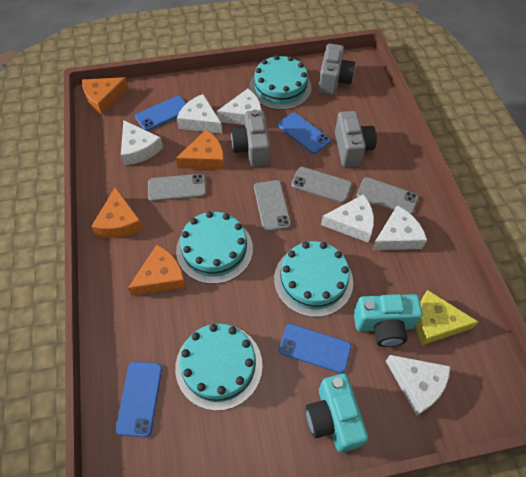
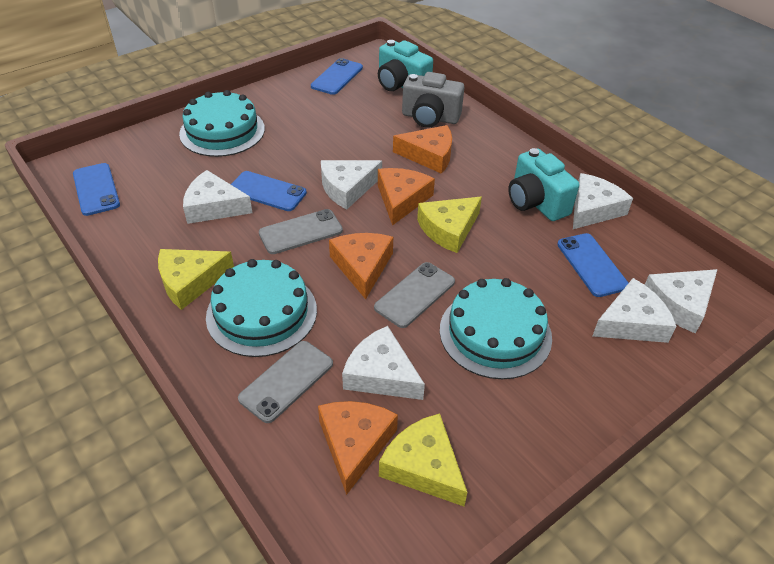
grey camera: 3 -> 1
grey phone: 4 -> 3
turquoise cake: 4 -> 3
yellow cheese: 1 -> 3

